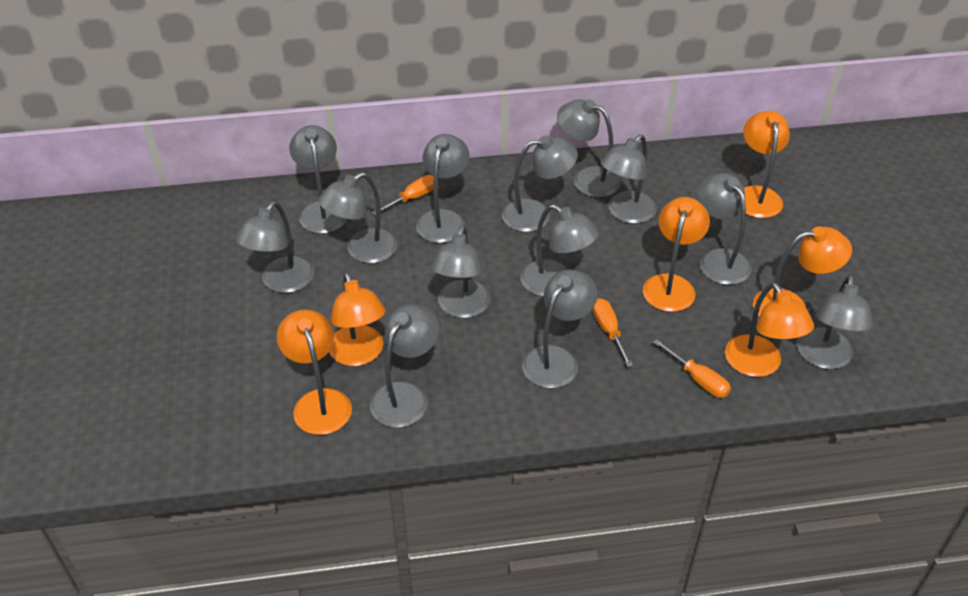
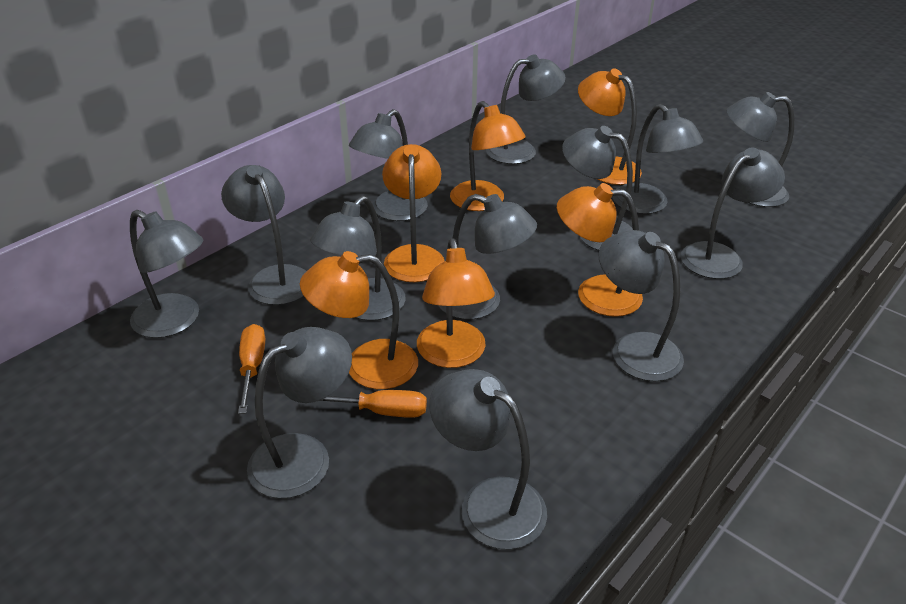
orange screwdriver: 3 -> 2

